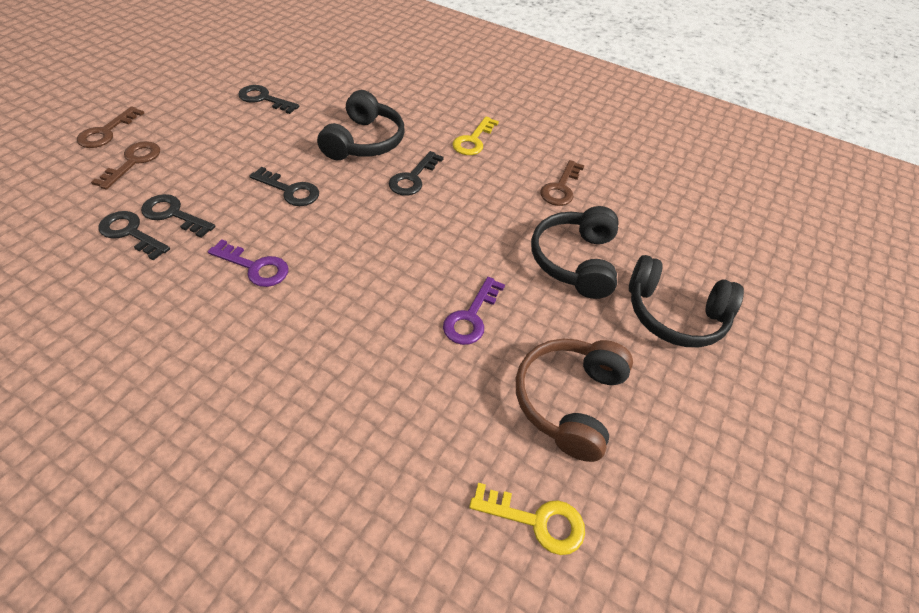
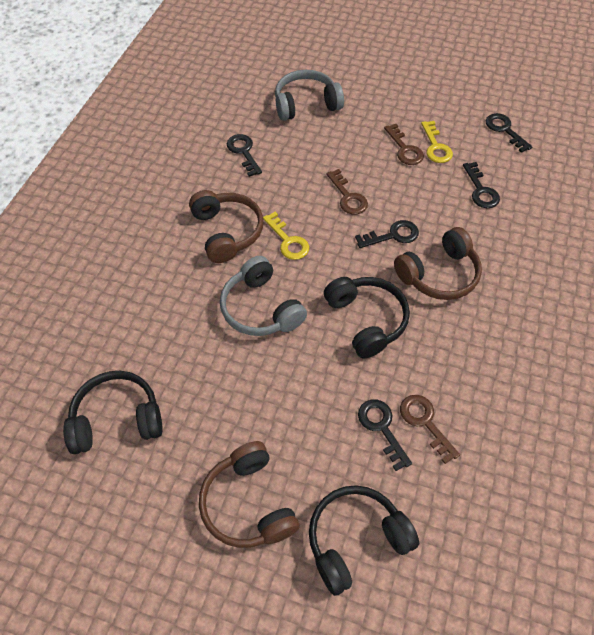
brown headphones: 1 -> 3
grey headphones: 0 -> 2
purple key: 2 -> 0

